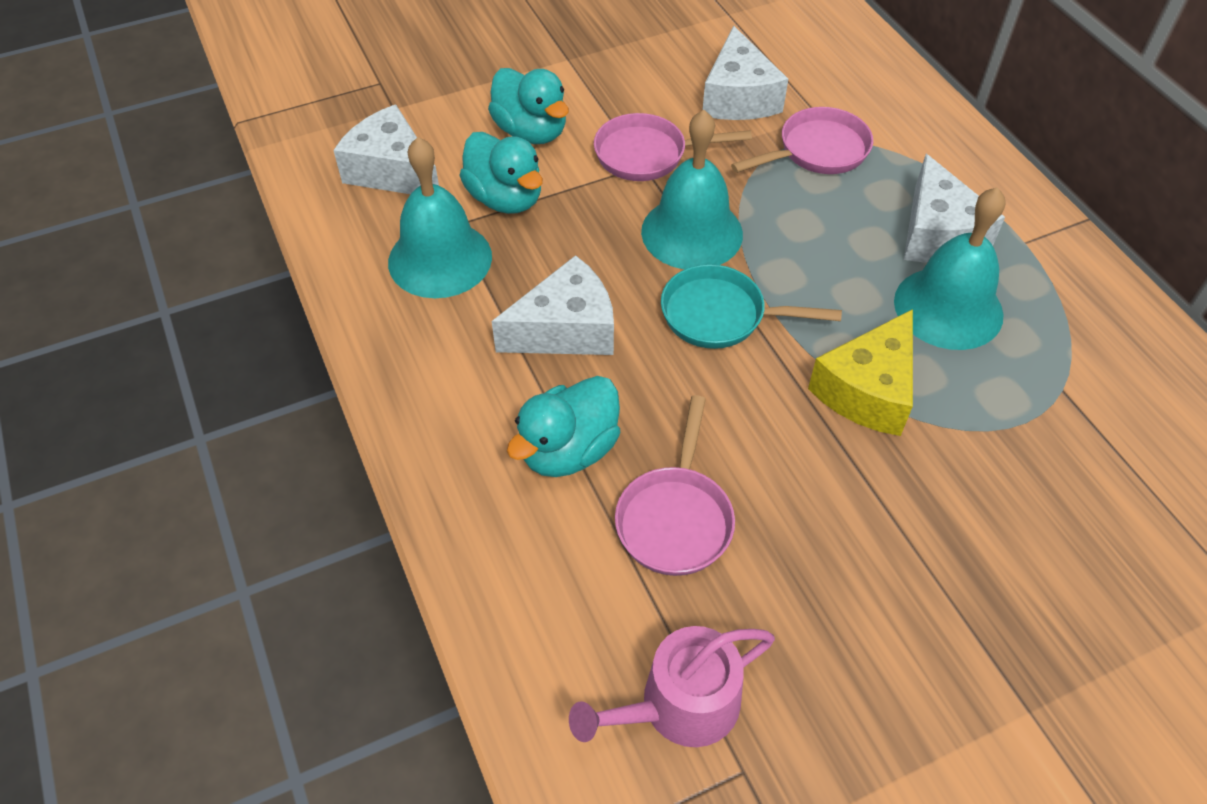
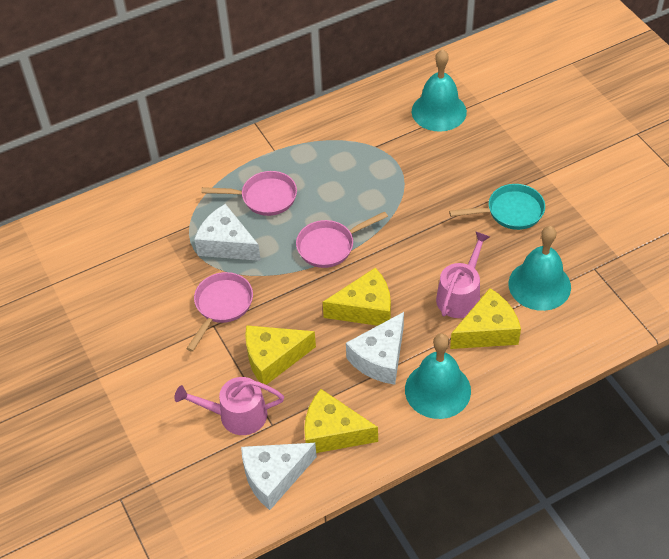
pink watering can: 1 -> 2
turquoise duck: 3 -> 0
white cheese: 4 -> 3
yellow cheese: 1 -> 4

